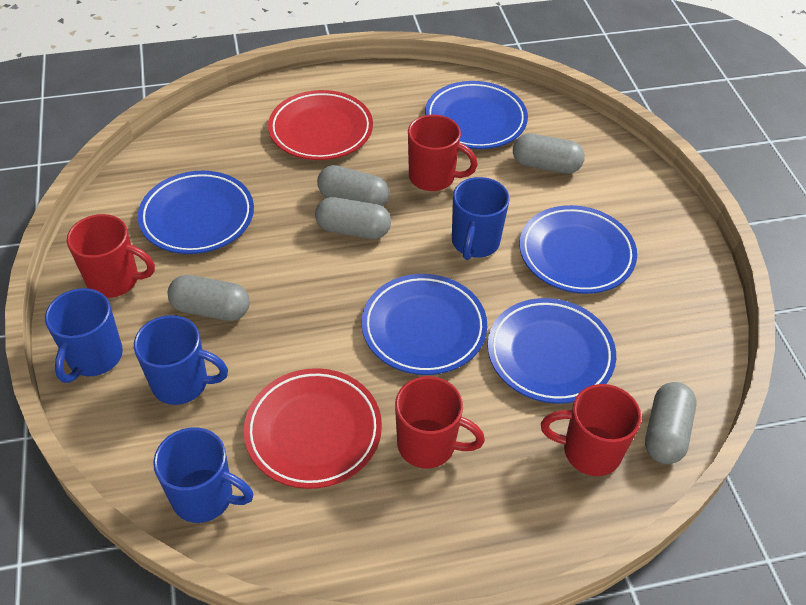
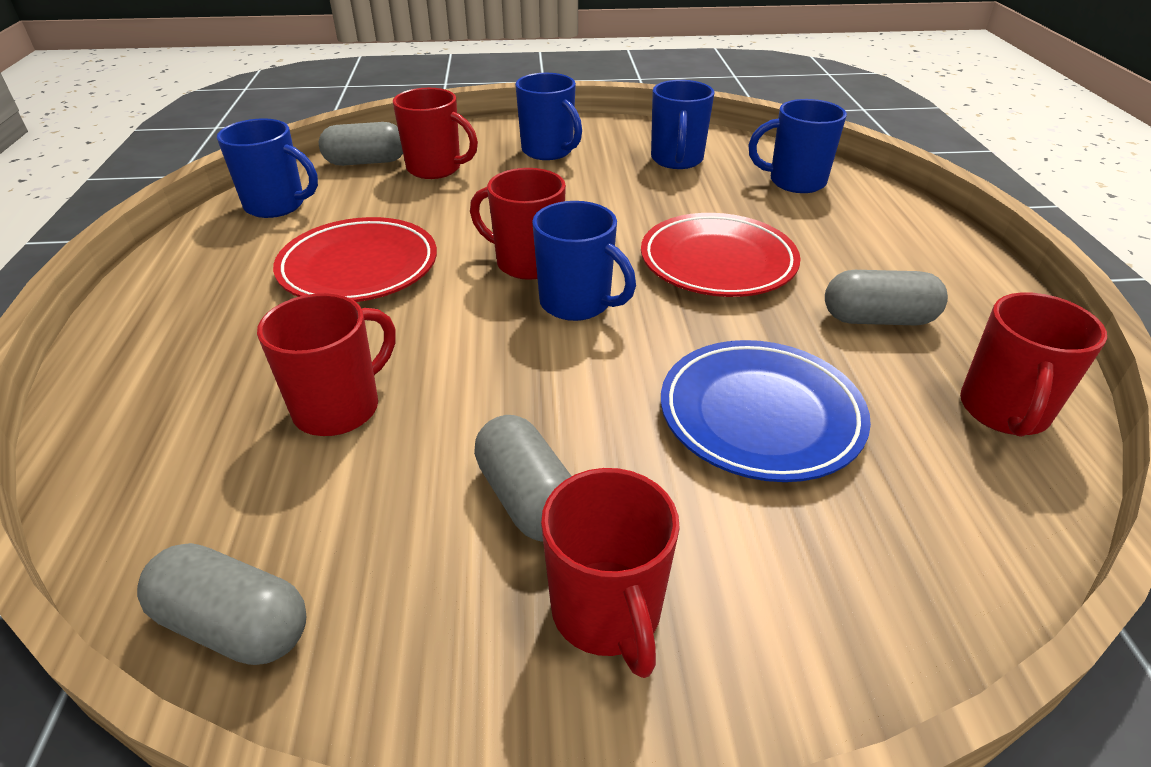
blue mug: 4 -> 5
blue plate: 5 -> 1
grey capsule: 5 -> 4
red mug: 4 -> 5

